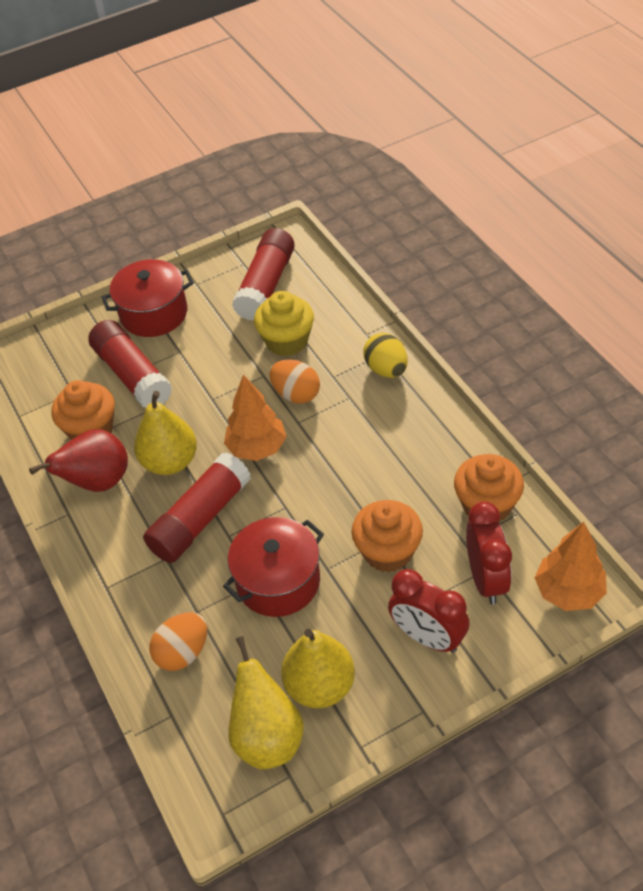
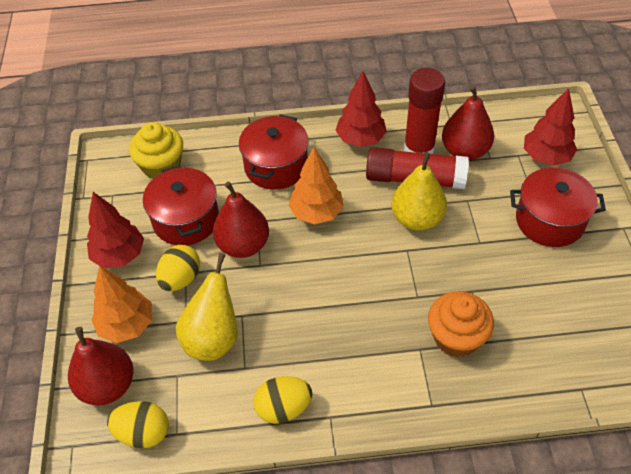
orange cupcake: 3 -> 1
orange egg: 2 -> 0
red clock: 2 -> 0
red glue stick: 3 -> 2
red pear: 1 -> 3
red pot: 2 -> 3
red tree: 0 -> 3
yellow egg: 1 -> 3
yellow pear: 3 -> 2

